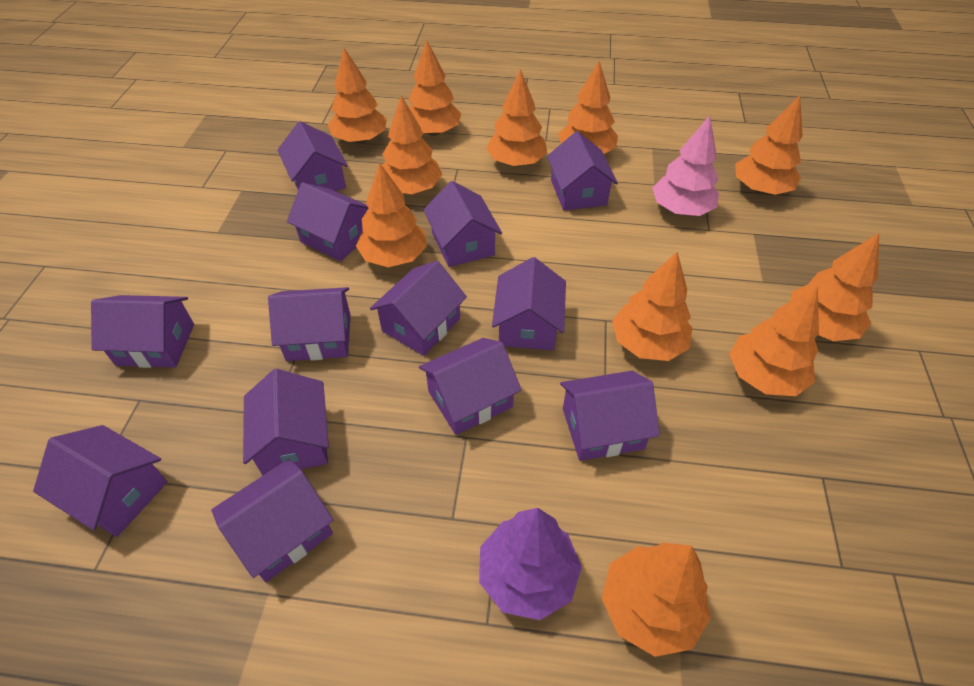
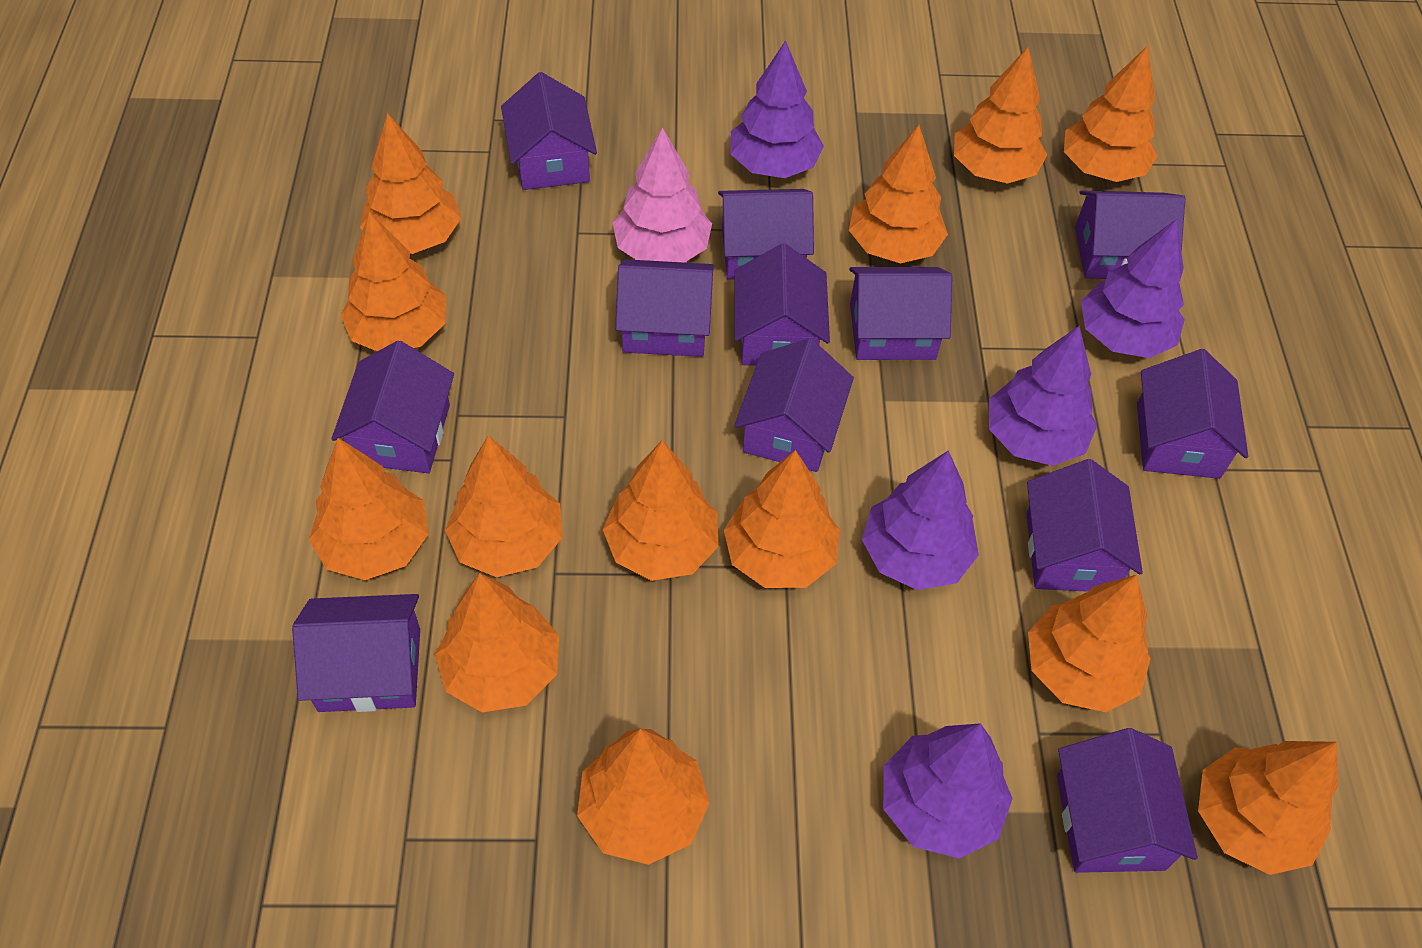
orange tree: 11 -> 13
purple house: 13 -> 12
purple tree: 1 -> 5

